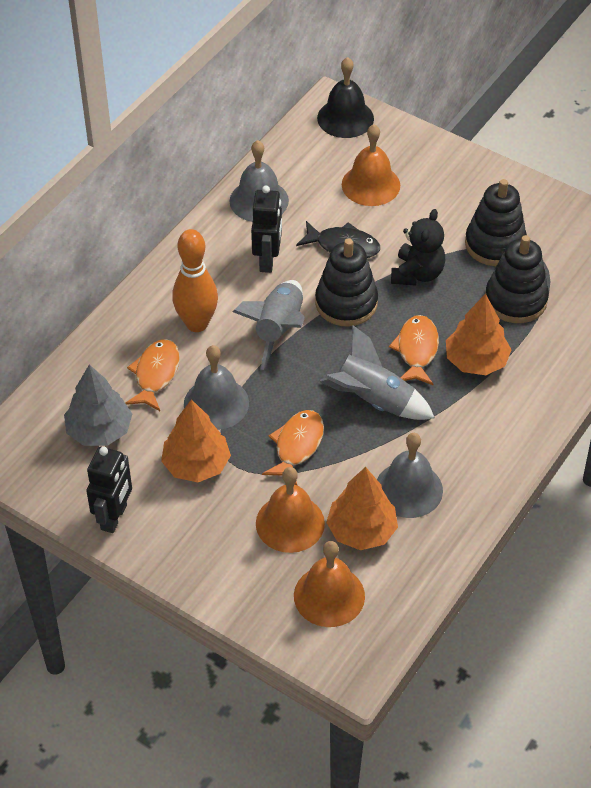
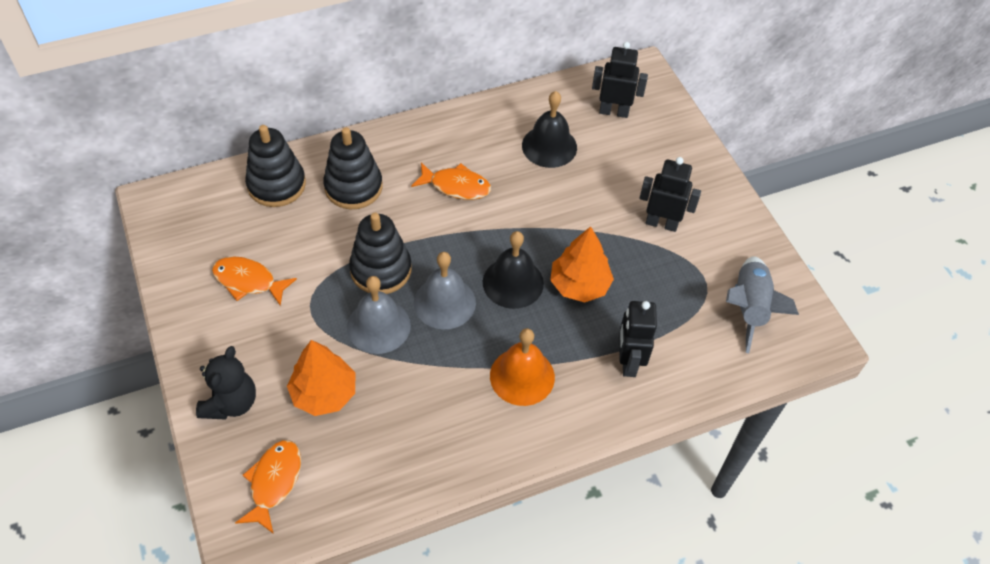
black bell: 1 -> 2
black fish: 1 -> 0
black robot: 2 -> 3
grey bell: 3 -> 2
grey rocket: 2 -> 1
grey tree: 1 -> 0
orange bell: 3 -> 1
orange bowling pin: 1 -> 0
orange tree: 3 -> 2

